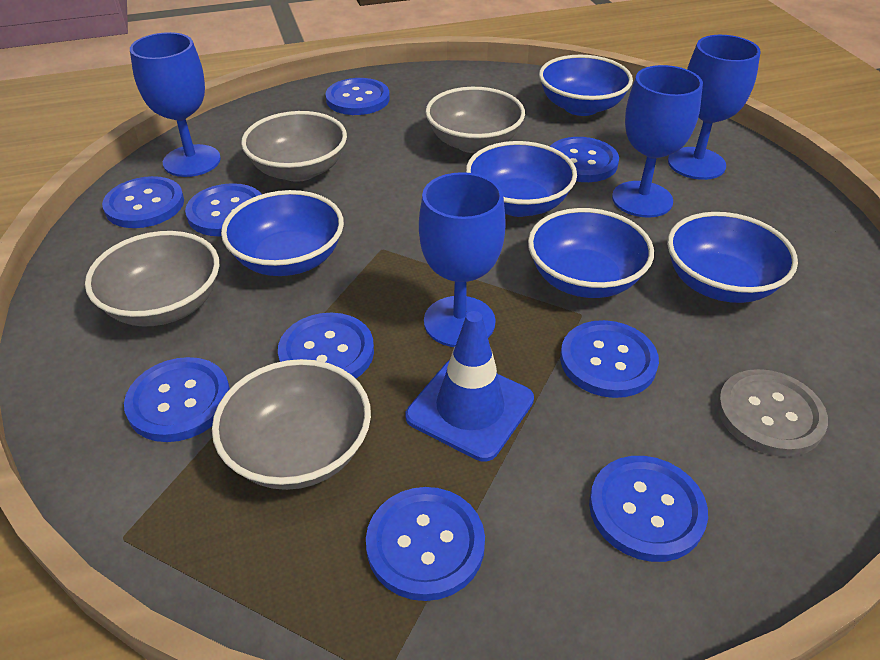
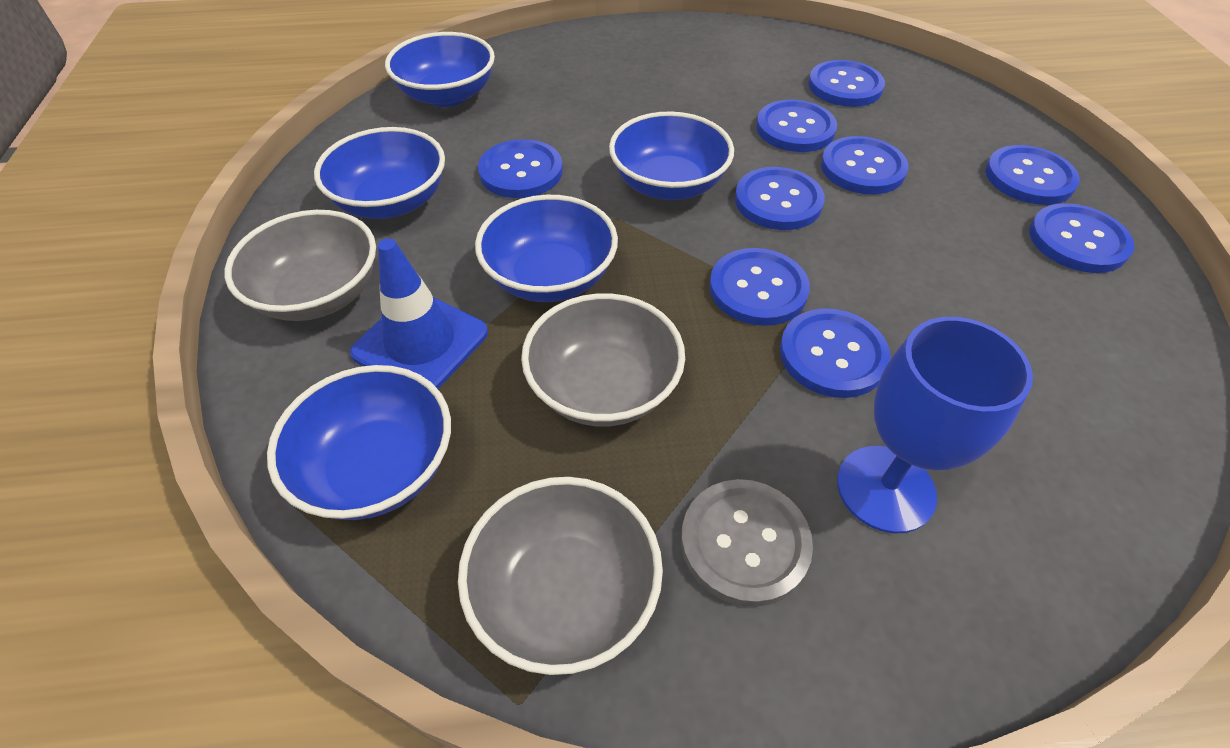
blue goblet: 4 -> 1
grey bowl: 4 -> 3

